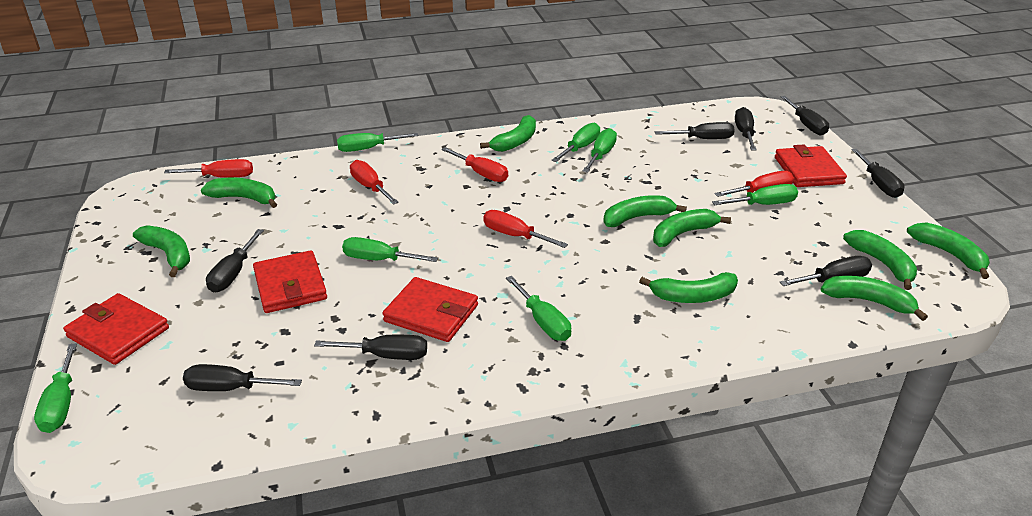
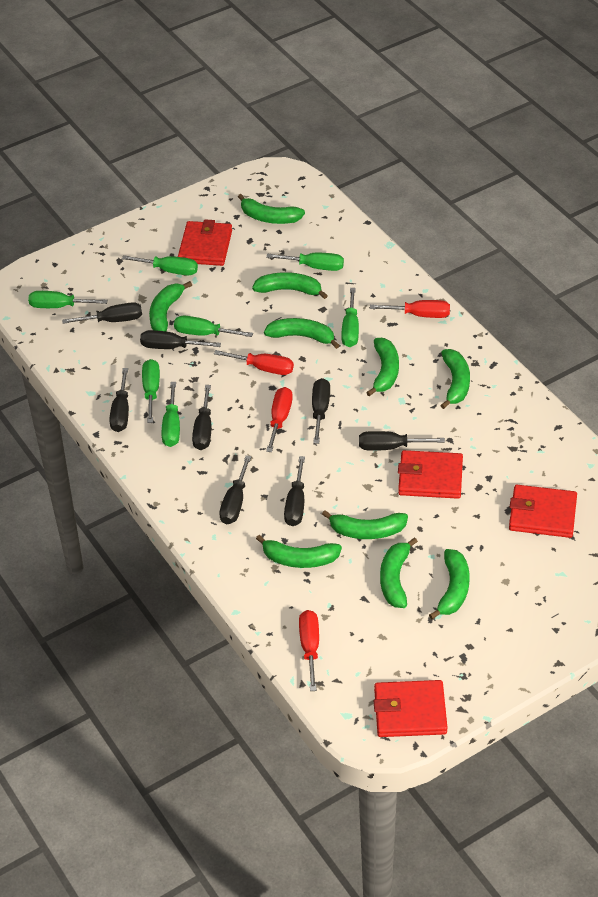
green banana: 9 -> 10
red screwdriver: 5 -> 4

